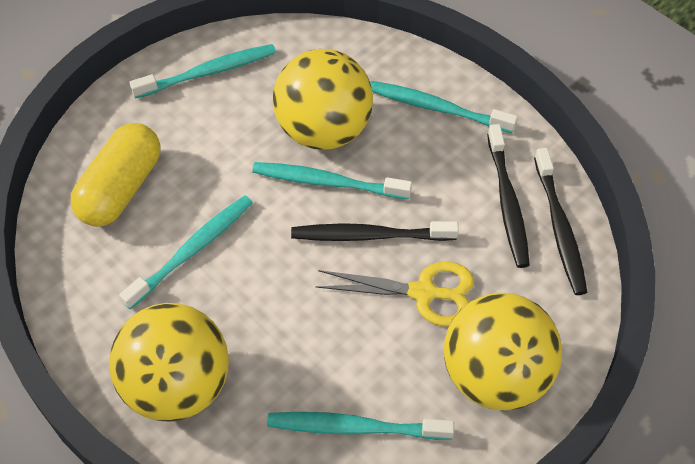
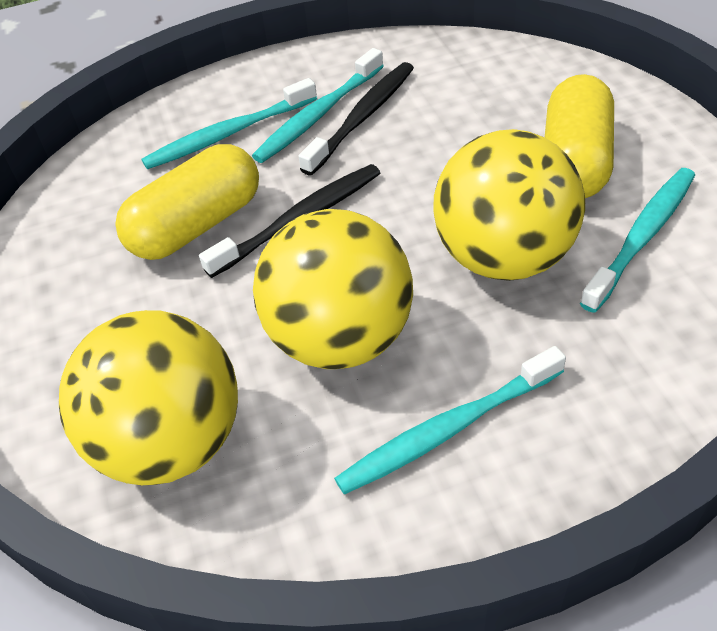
black toothbrush: 3 -> 2
turquoise toothbrush: 5 -> 4
yellow capsule: 1 -> 2
yellow scissors: 1 -> 0

